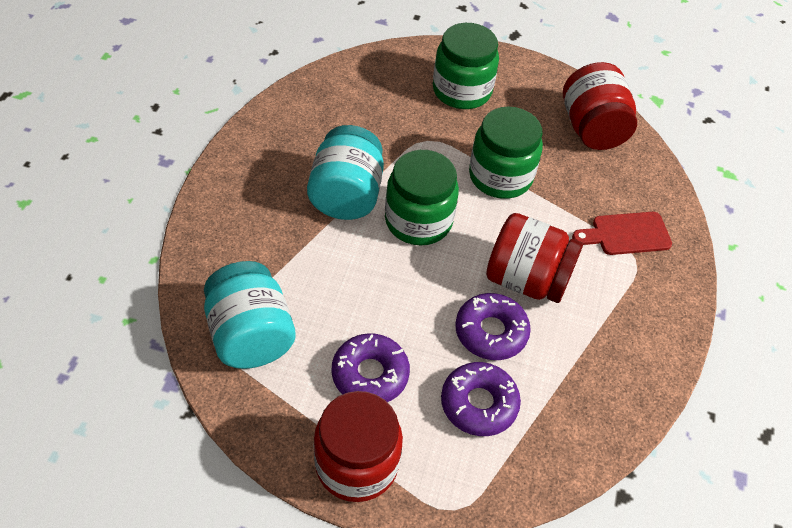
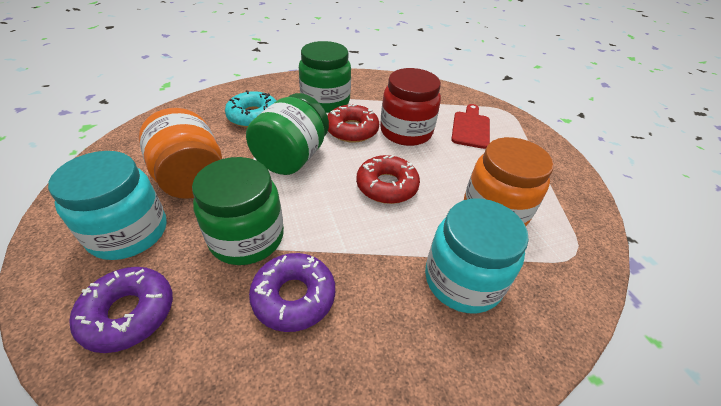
orange jar: 0 -> 2
purple donut: 3 -> 2
red donut: 0 -> 2
red jar: 3 -> 1
turquoise donut: 0 -> 1

